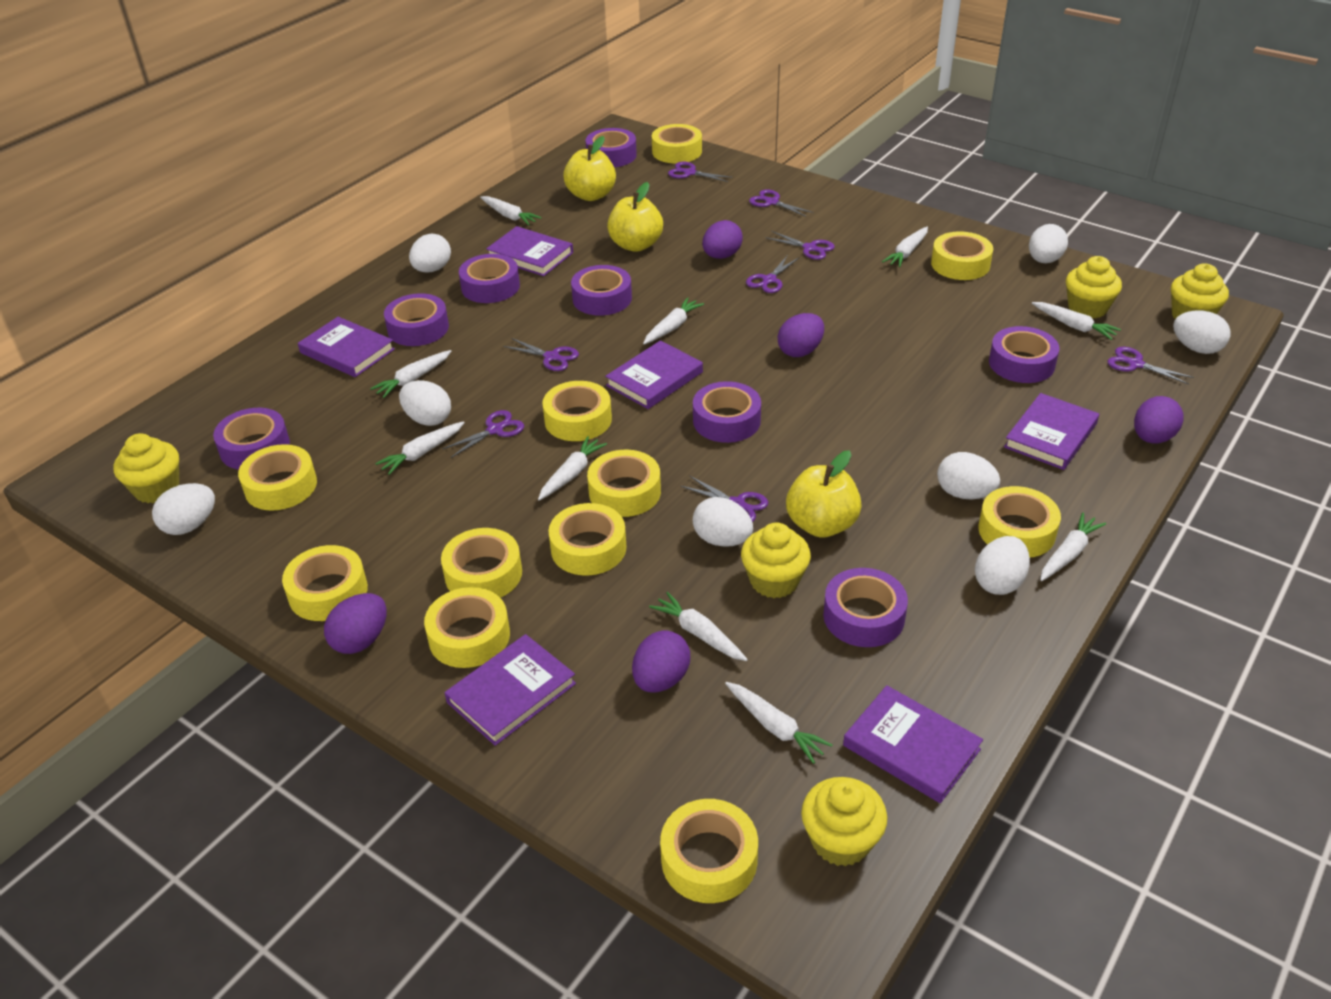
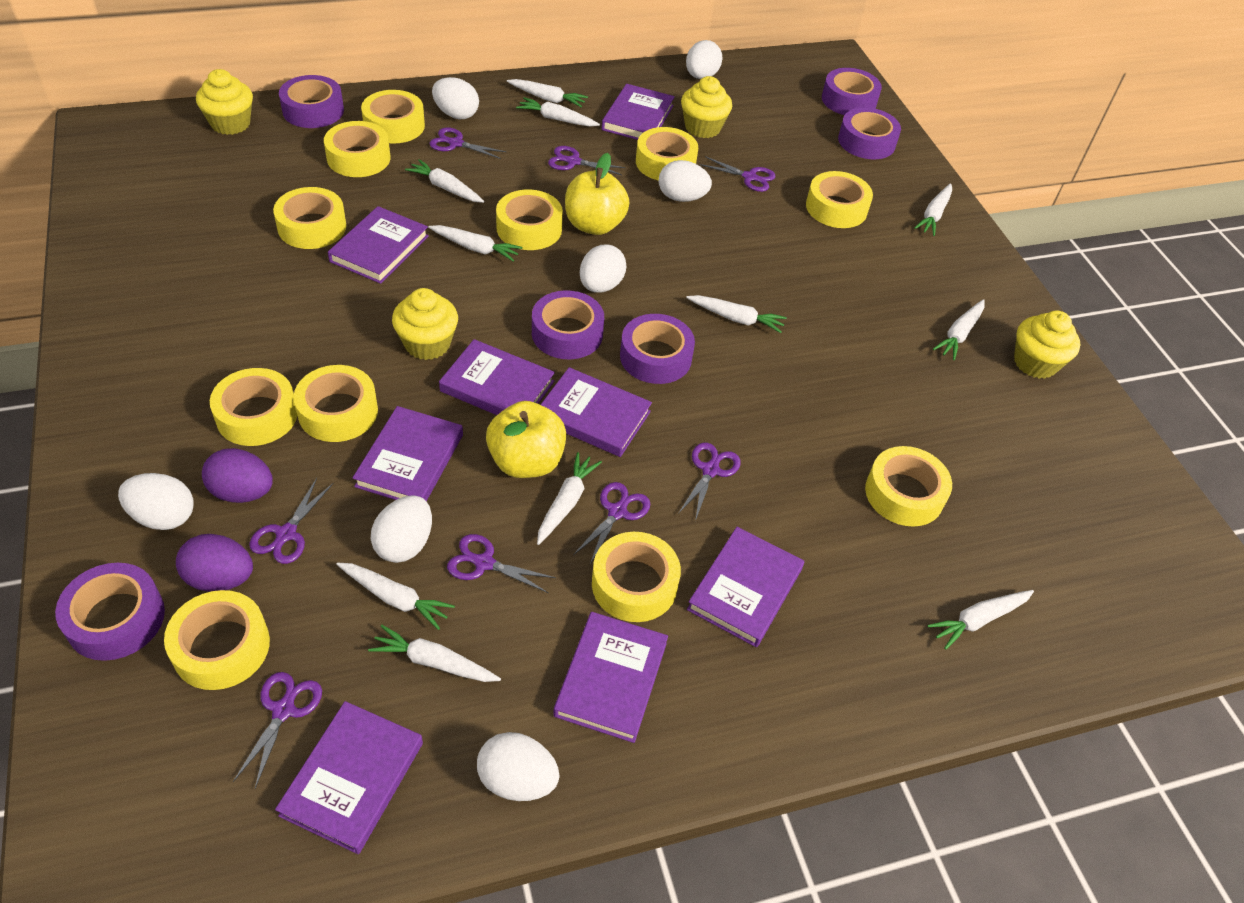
purple book: 6 -> 8
purple egg: 5 -> 2
purple tape: 8 -> 6
white carrot: 10 -> 11
white egg: 8 -> 7
yellow apple: 3 -> 2
yellow cupcake: 5 -> 4

